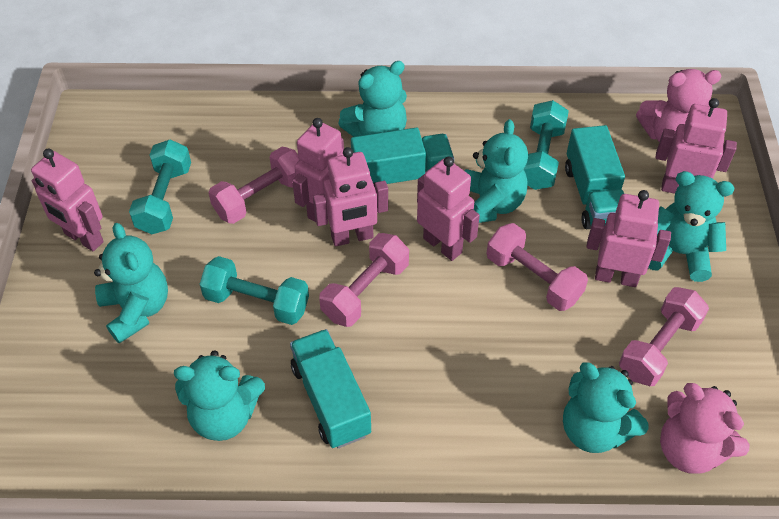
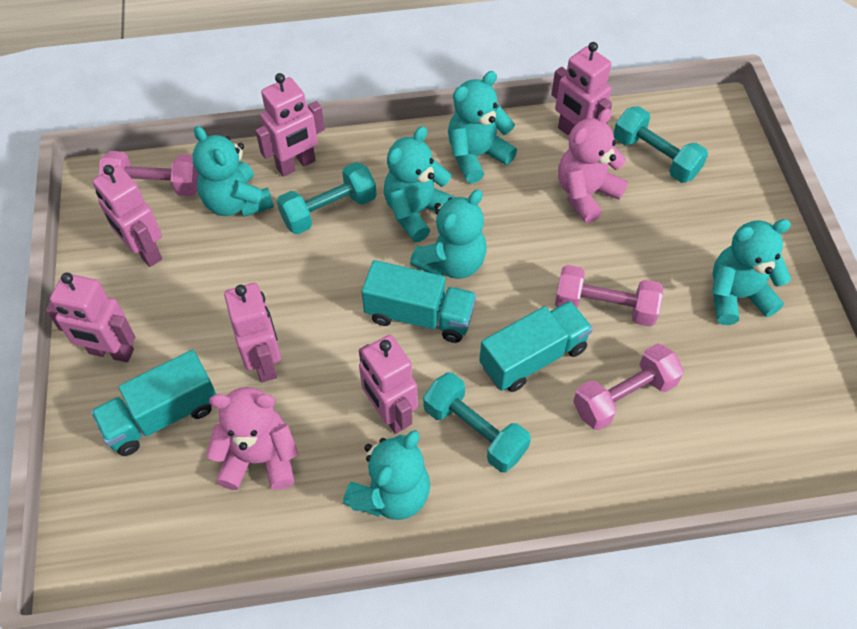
pink dumbbell: 4 -> 3

